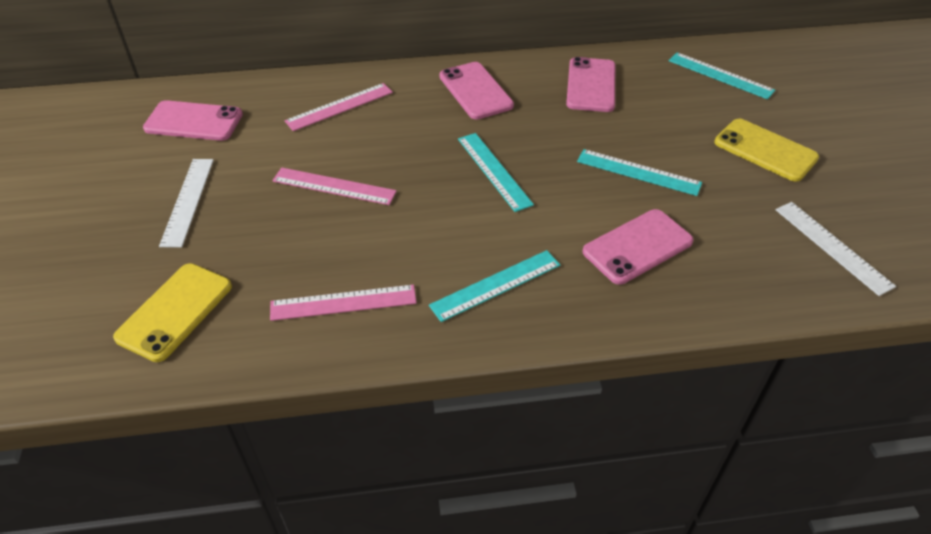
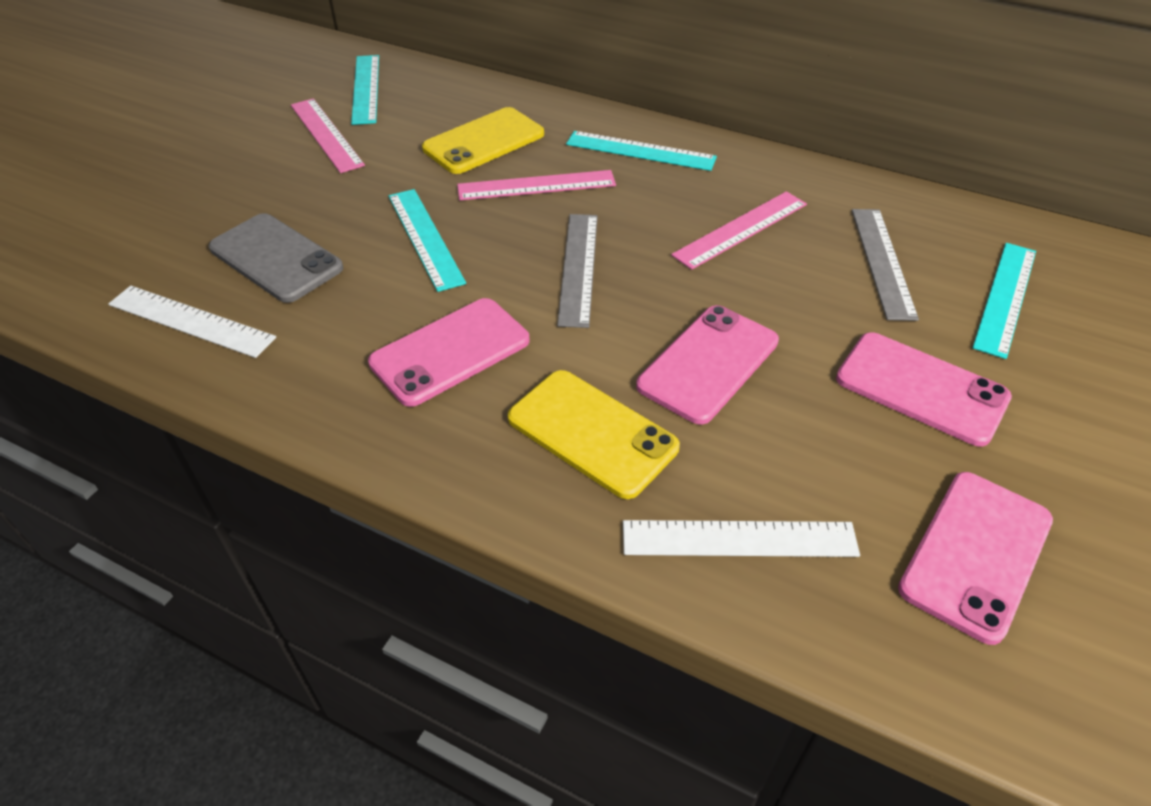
grey phone: 0 -> 1
grey ruler: 0 -> 2

